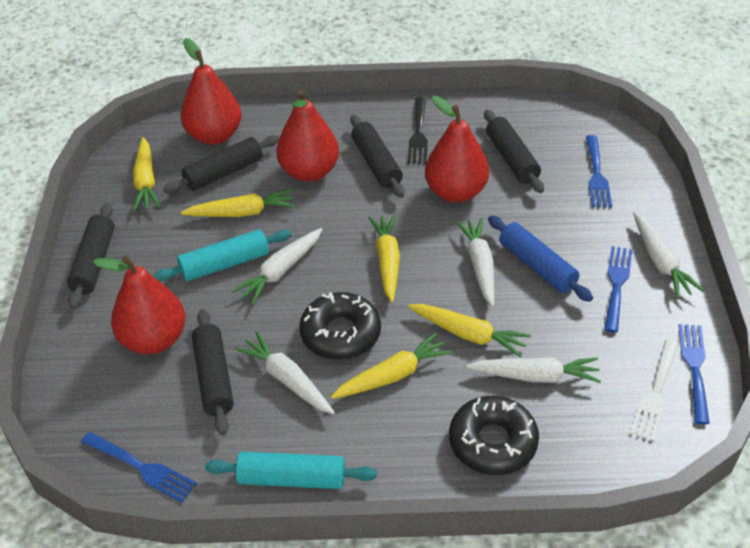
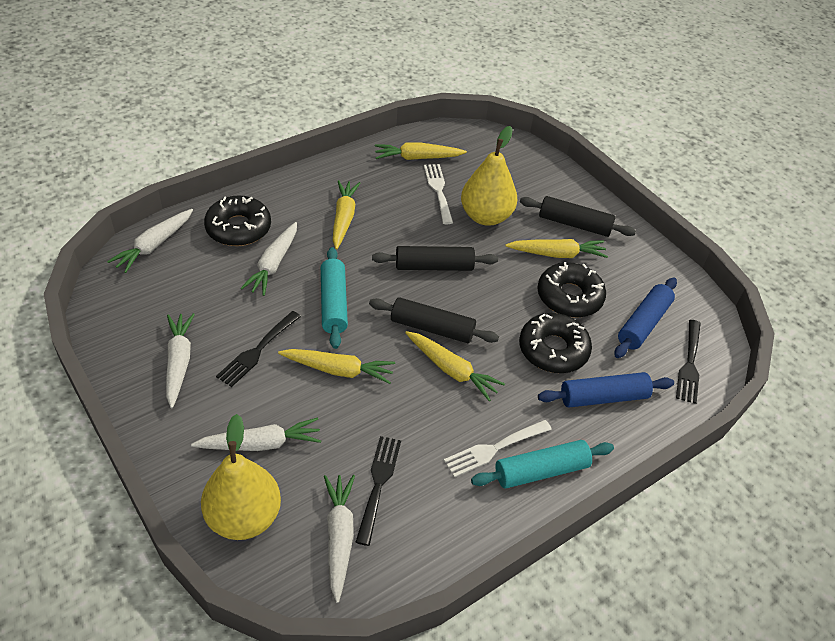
black donut: 2 -> 3
black fork: 1 -> 3
black rolling pin: 5 -> 3
blue fork: 4 -> 0
blue rolling pin: 1 -> 2
red pear: 4 -> 0
white fork: 1 -> 2
yellow pear: 0 -> 2

